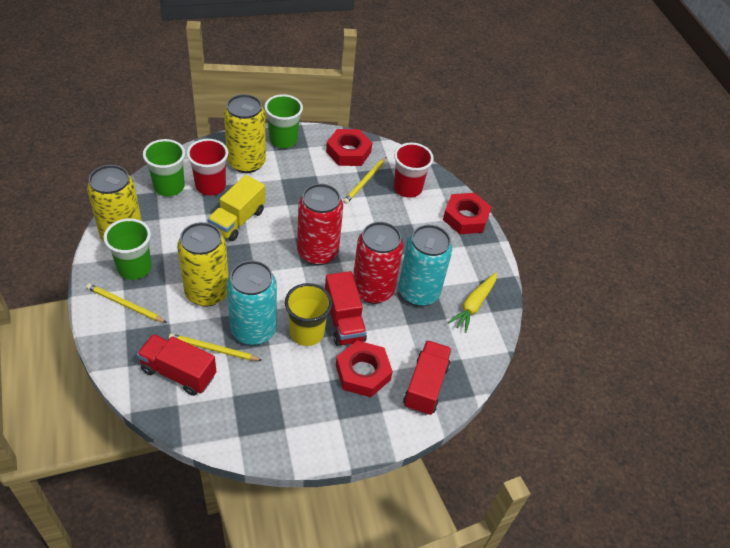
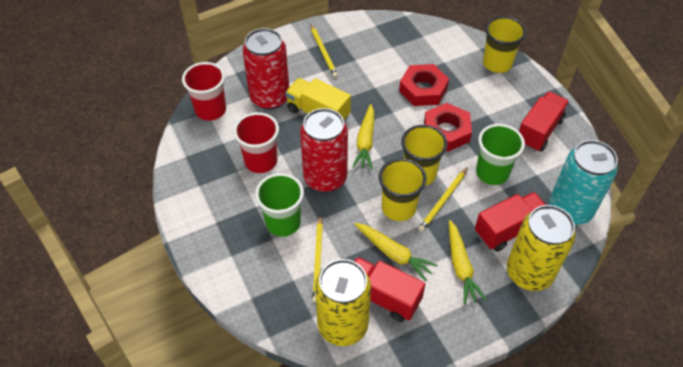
green cup: 3 -> 2
red nut: 3 -> 2
turquoise can: 2 -> 1
yellow can: 3 -> 2
yellow carrot: 1 -> 3
yellow cup: 1 -> 3

